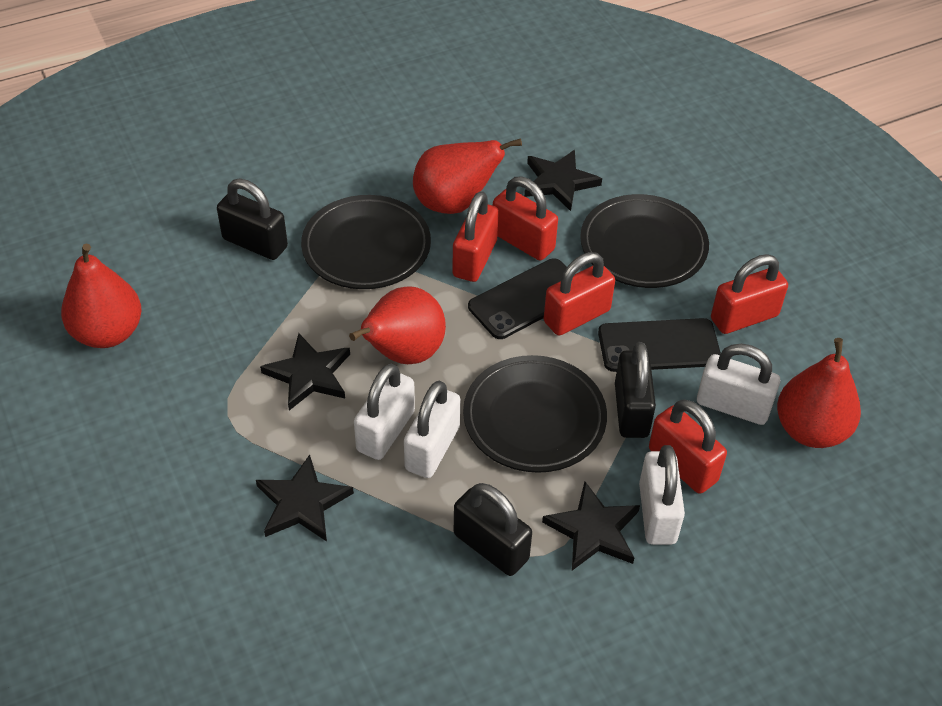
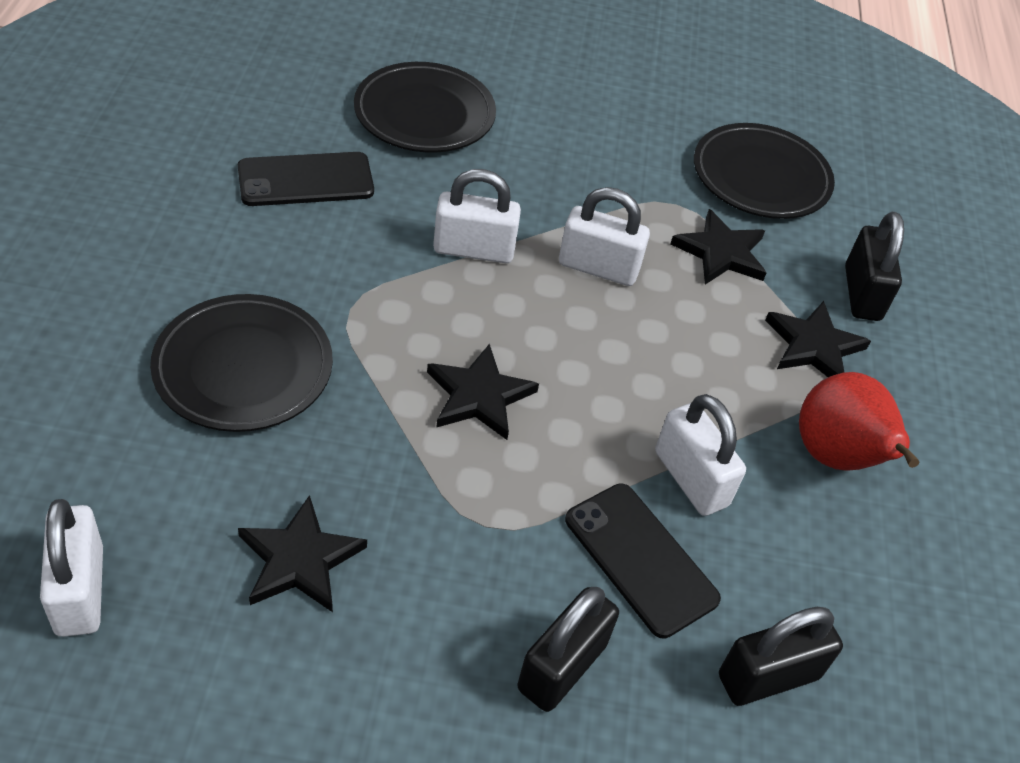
red padlock: 5 -> 0
red pear: 4 -> 1

